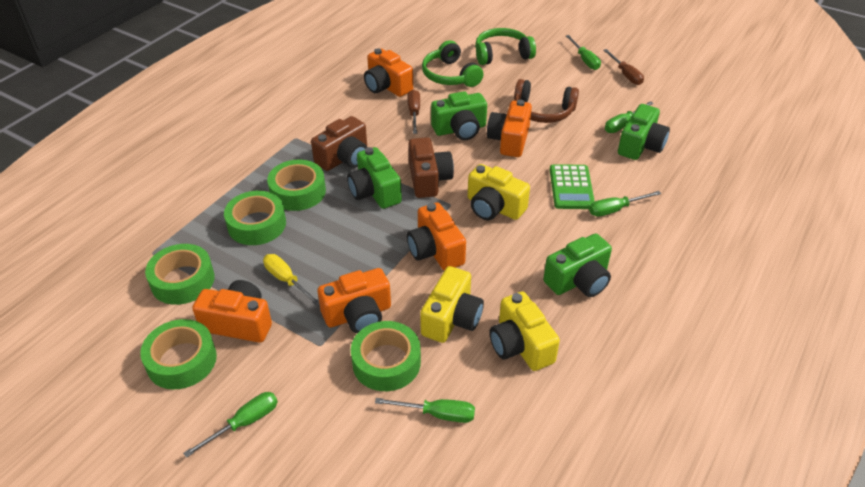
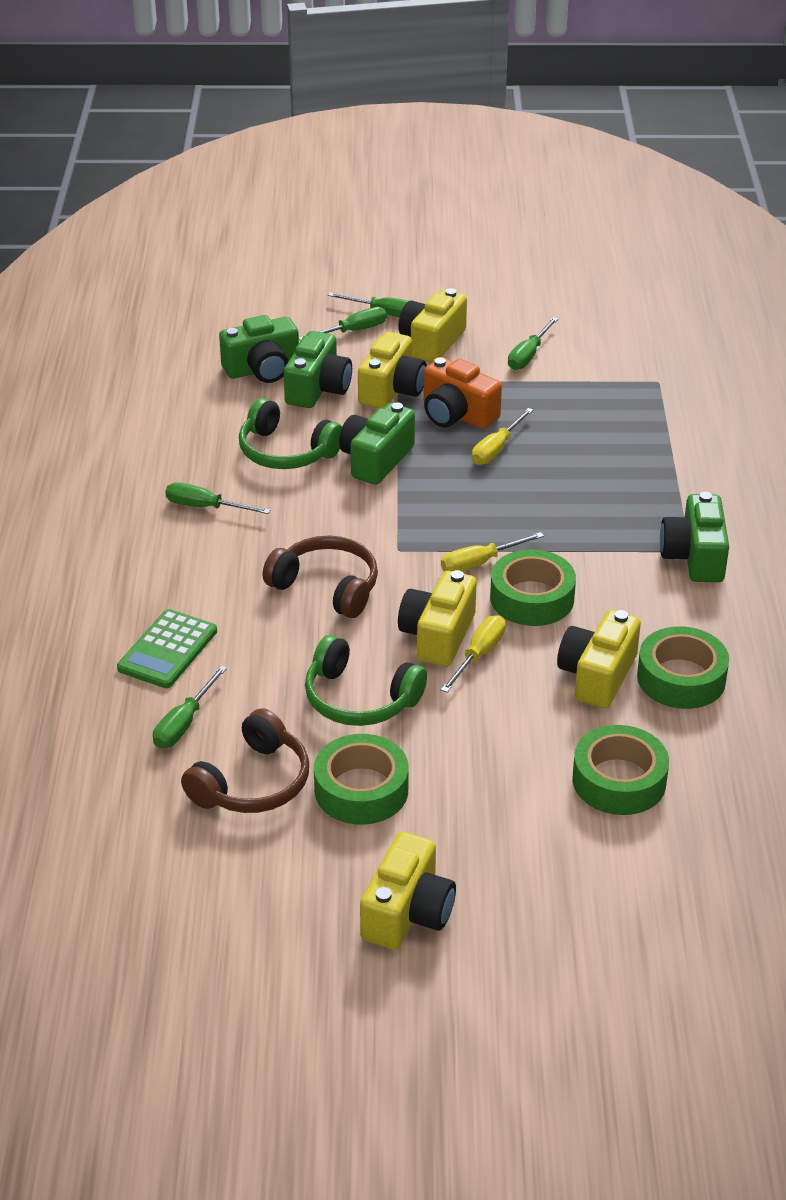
brown camera: 2 -> 0
brown headphones: 1 -> 2
brown screwdriver: 2 -> 0
green tape: 5 -> 4
orange camera: 5 -> 1
yellow camera: 3 -> 5
yellow screwdriver: 1 -> 3

